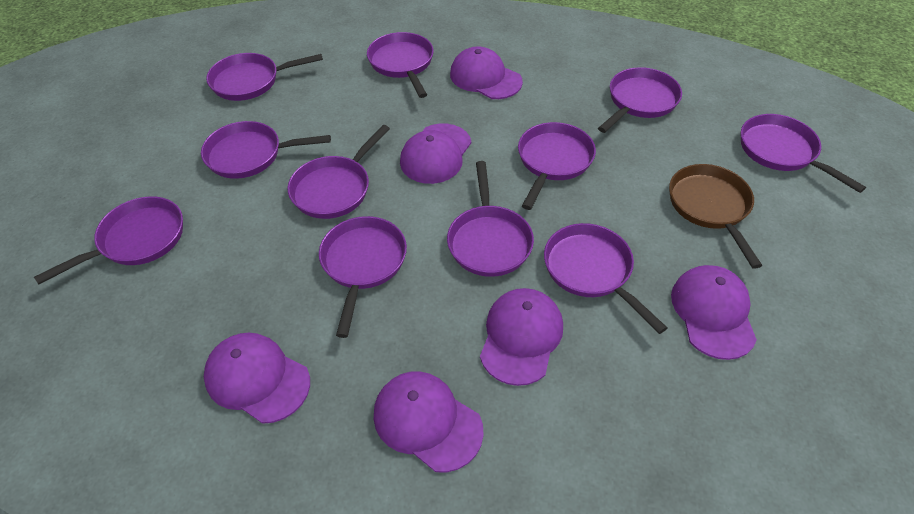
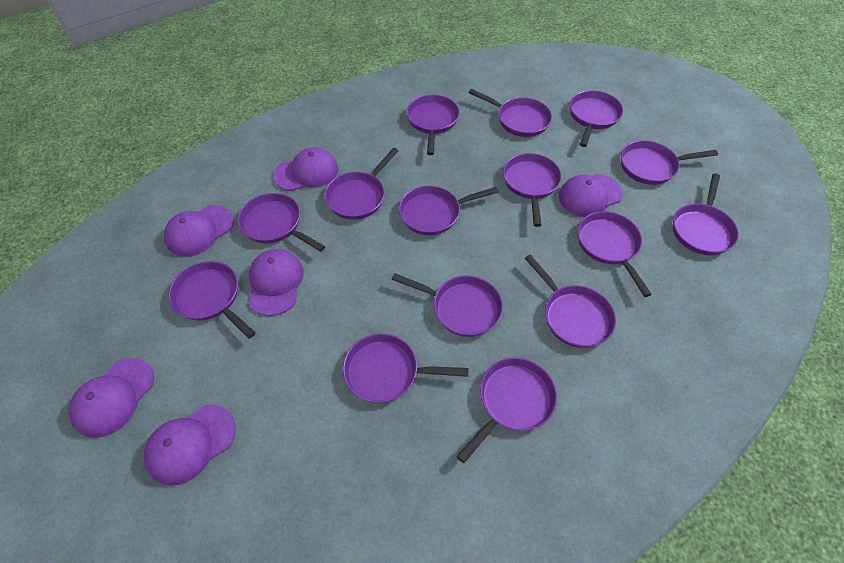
brown pan: 1 -> 0
purple pan: 11 -> 15

